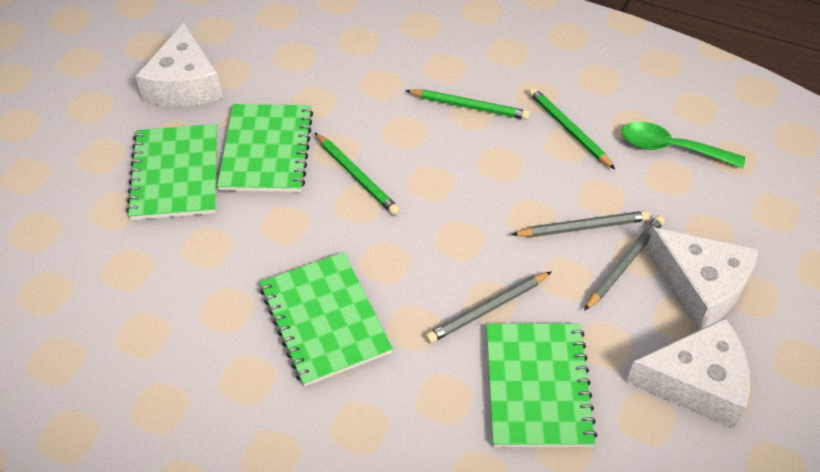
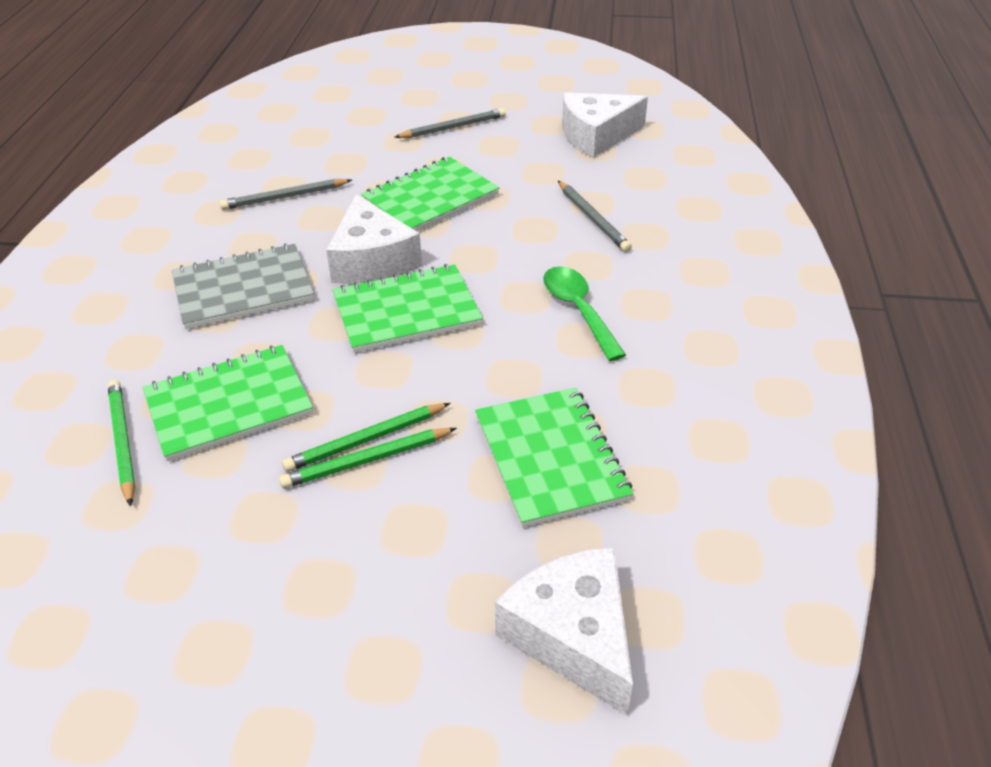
grey notebook: 0 -> 1

